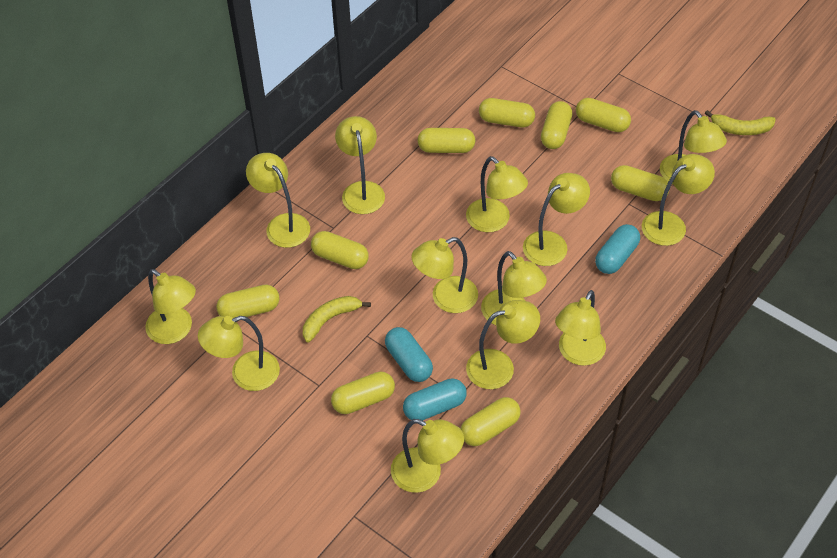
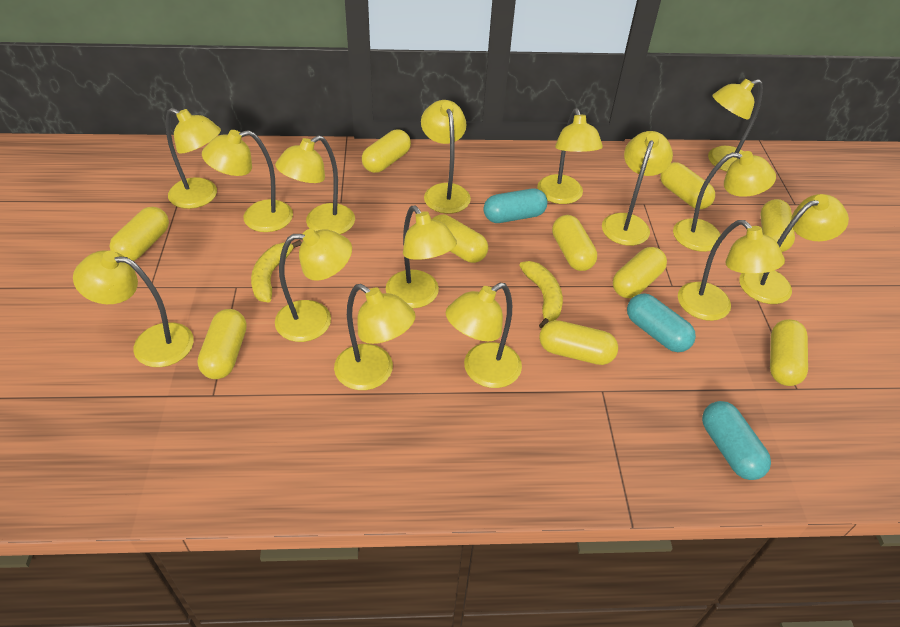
yellow capsule: 9 -> 10
yellow lamp: 13 -> 15

